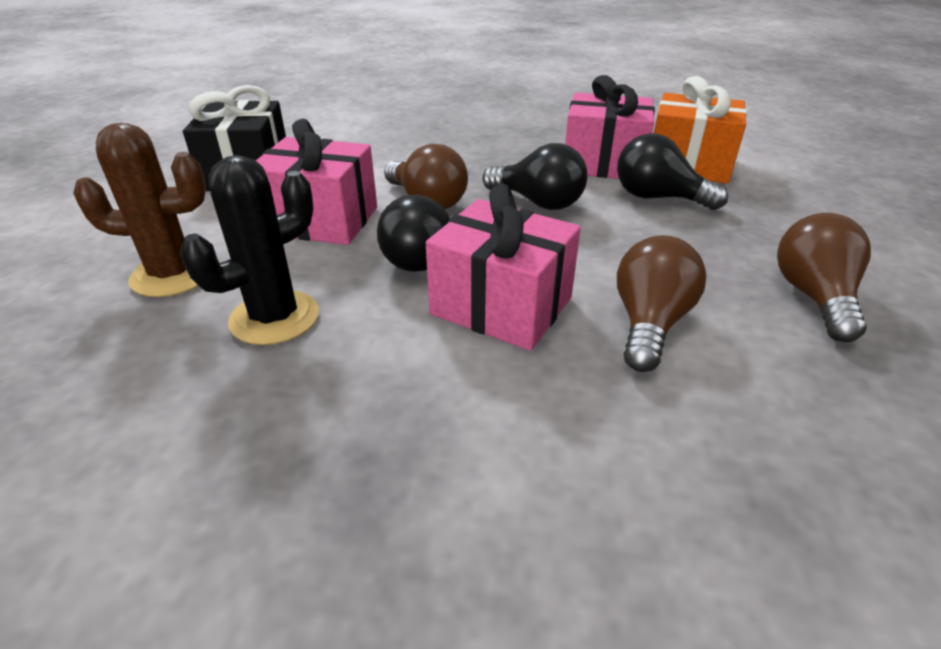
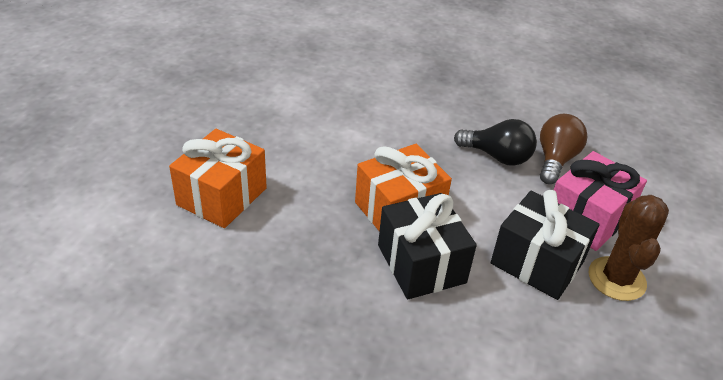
black cactus: 1 -> 0
black gift: 1 -> 2
black light bulb: 3 -> 1
brown light bulb: 3 -> 1
orange gift: 1 -> 2
pink gift: 3 -> 1

